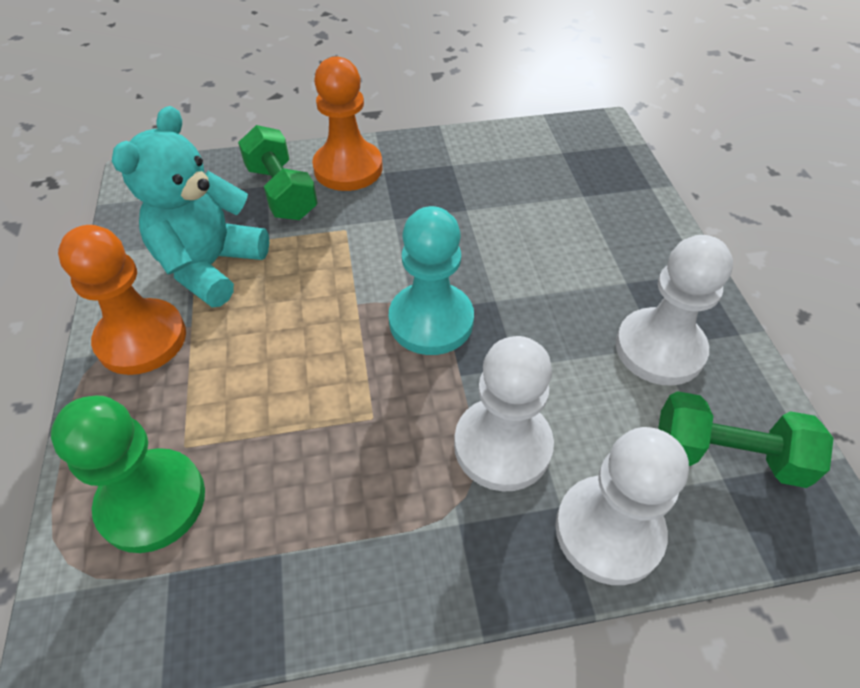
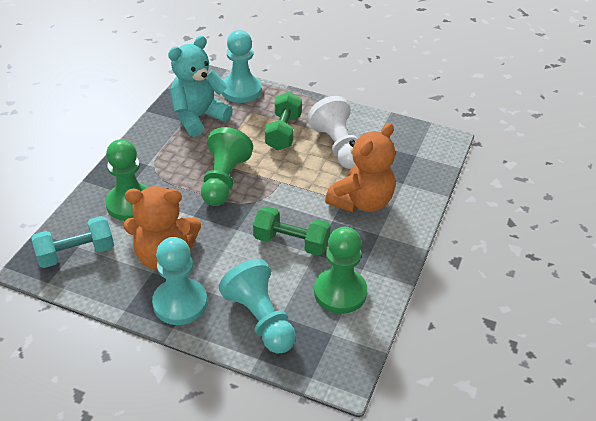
green pawn: 1 -> 3
orange pawn: 2 -> 0
orange teddy bear: 0 -> 2
turquoise dumbbell: 0 -> 1
turquoise pawn: 1 -> 3
white pawn: 3 -> 1

